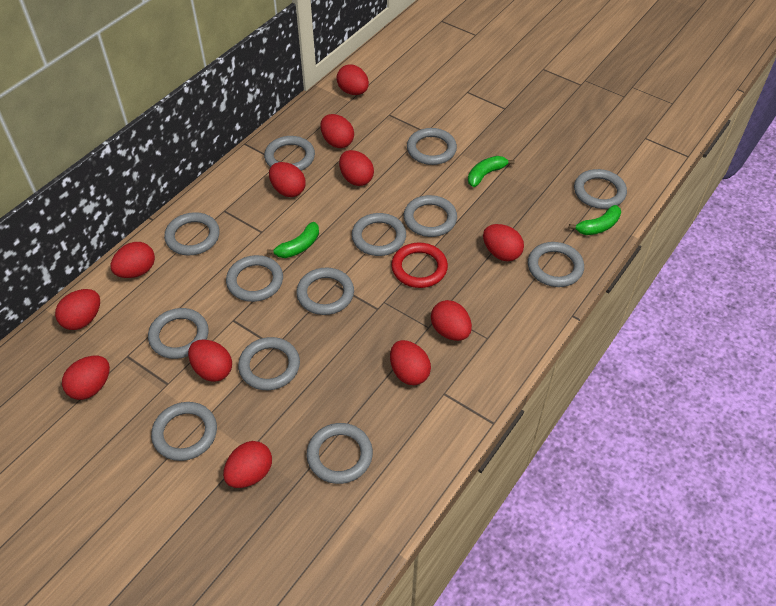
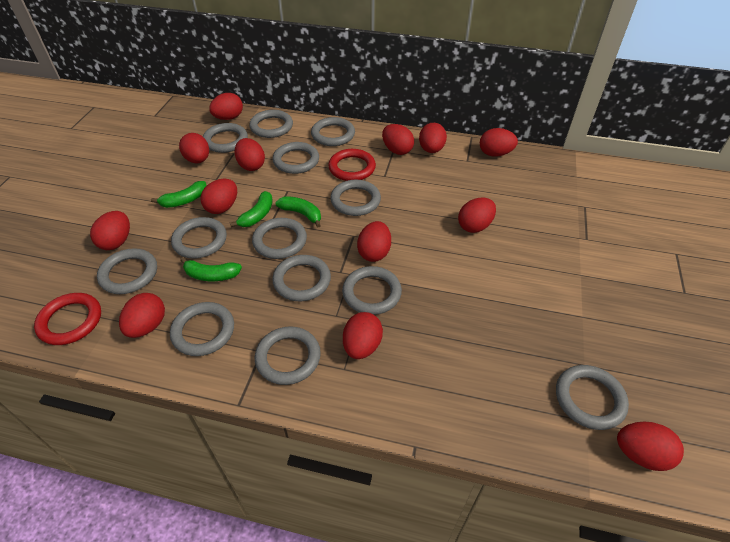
green banana: 3 -> 4
red egg: 12 -> 13
red ring: 1 -> 2

